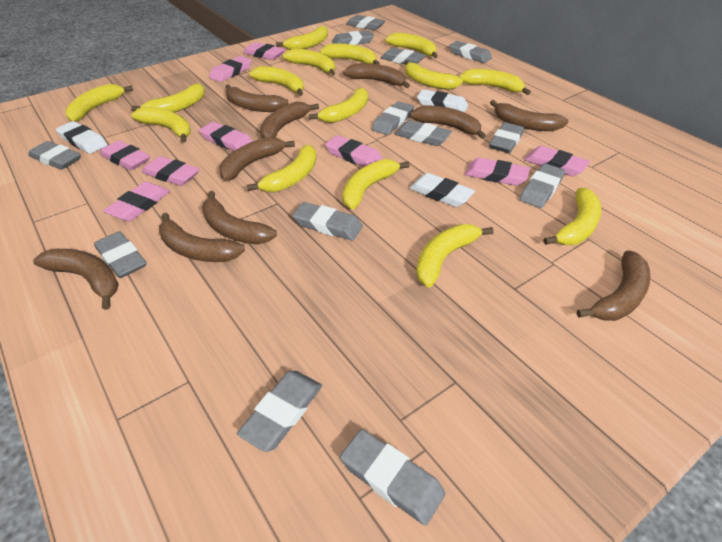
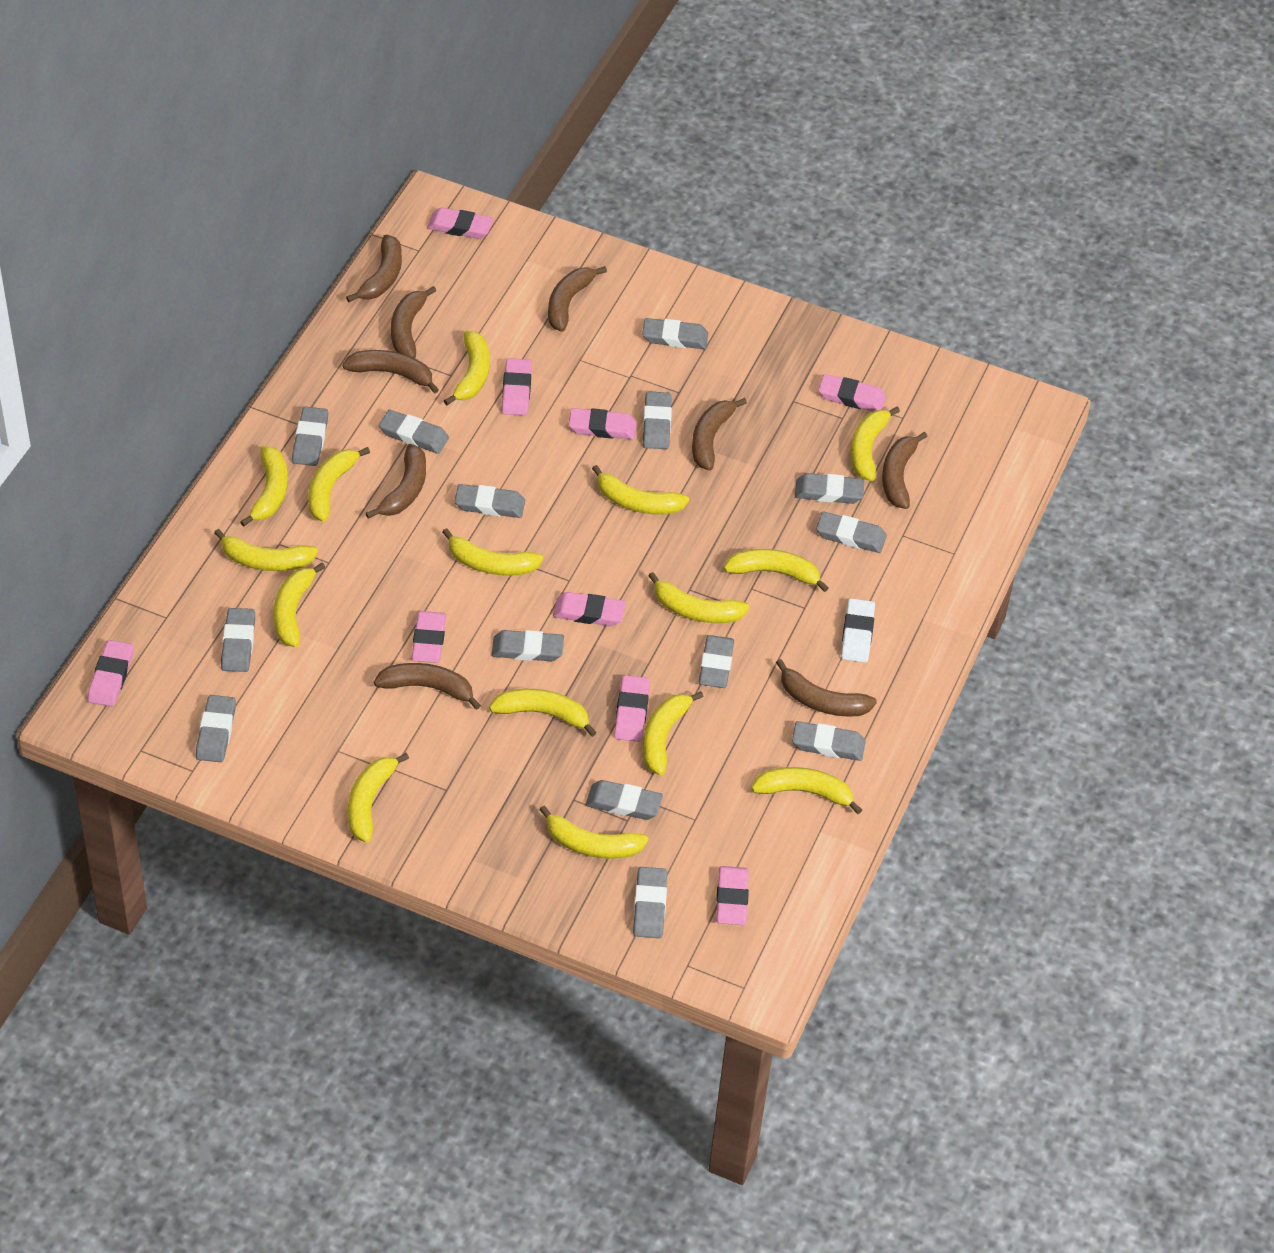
brown banana: 10 -> 9
grey eraser: 13 -> 14
white eraser: 3 -> 1

